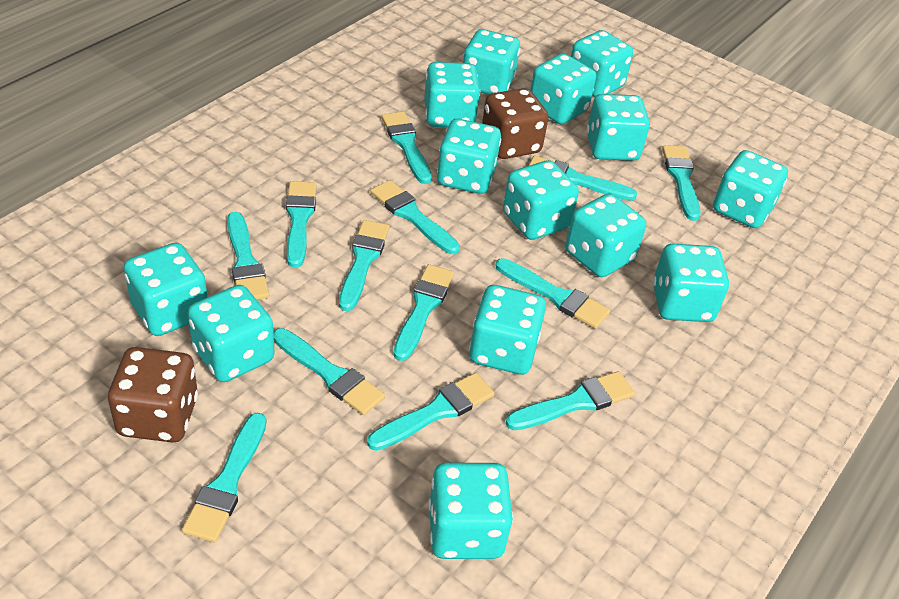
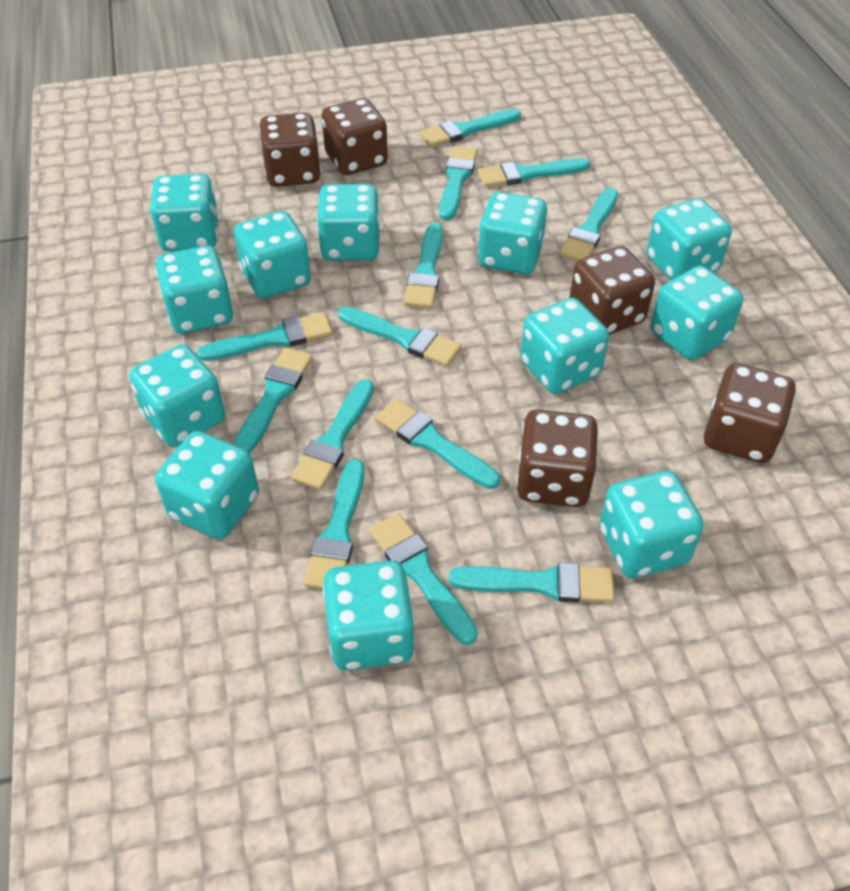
brown dice: 2 -> 5
turquoise dice: 14 -> 12

